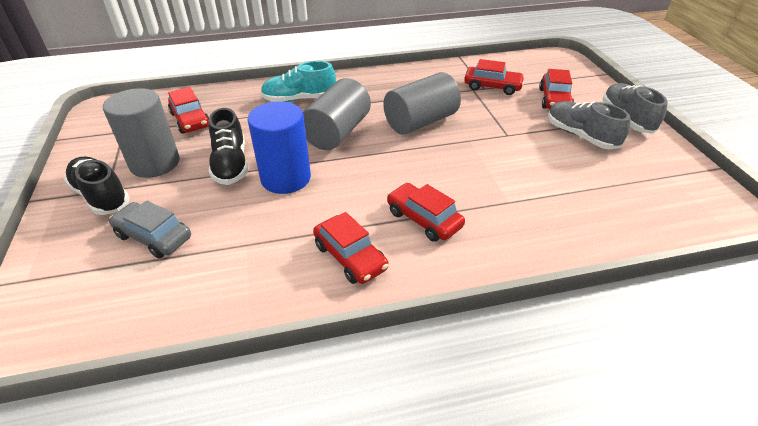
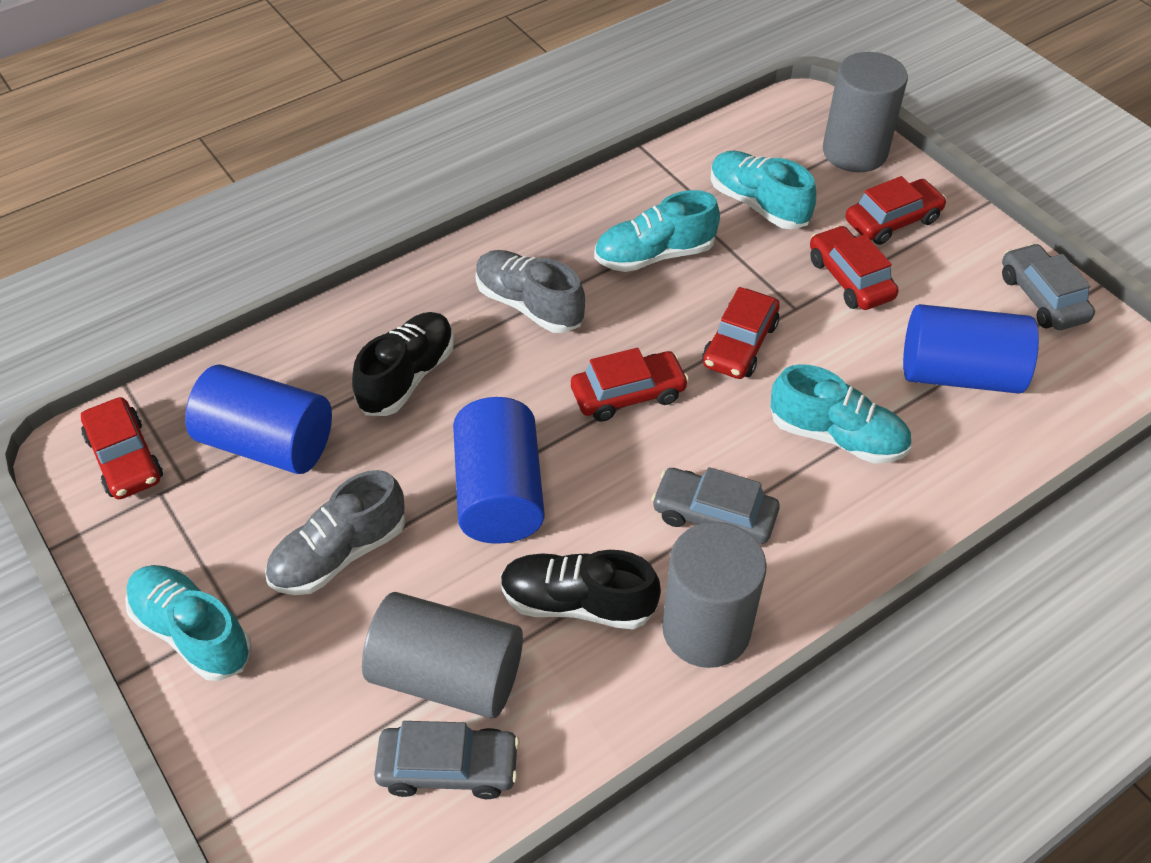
blue cylinder: 1 -> 3
grey car: 1 -> 3
turquoise shoe: 1 -> 4

